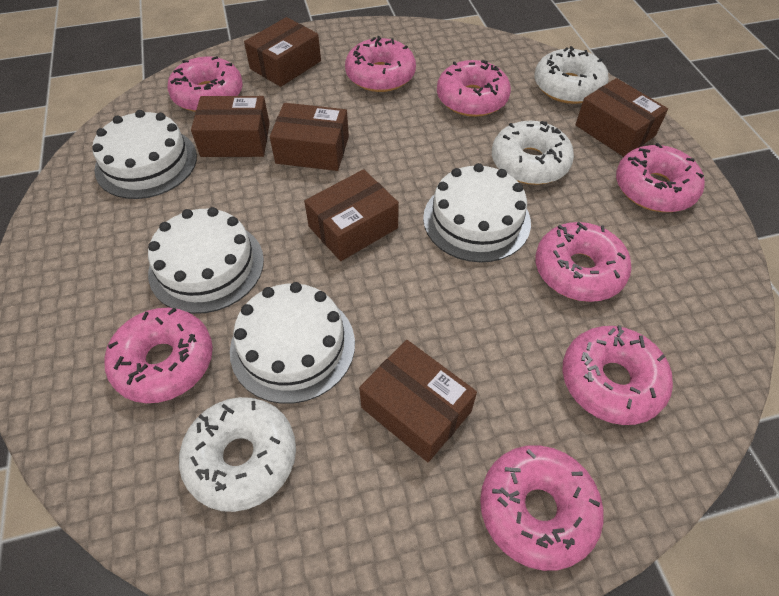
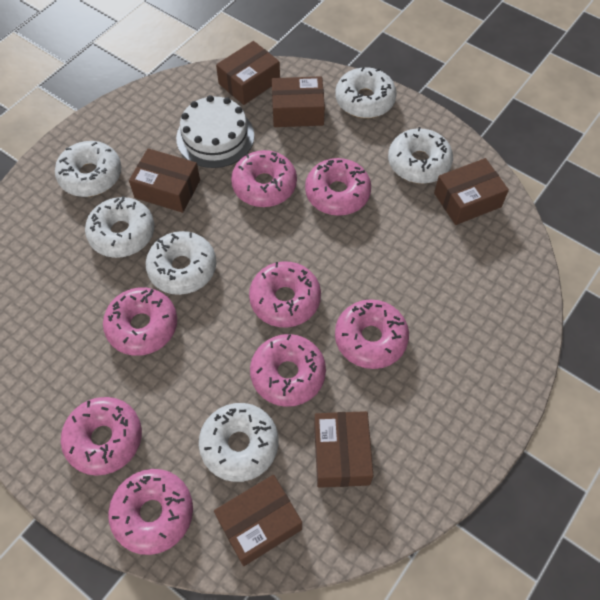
white cake: 4 -> 1
white donut: 3 -> 6

